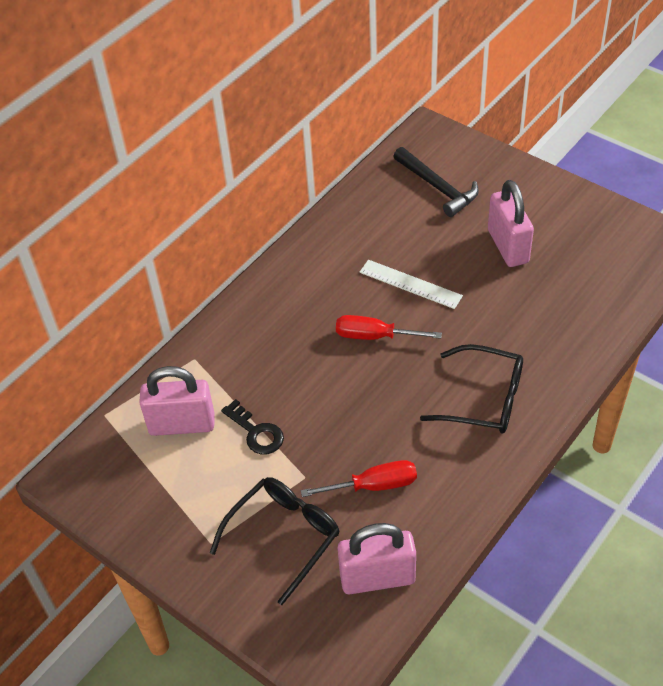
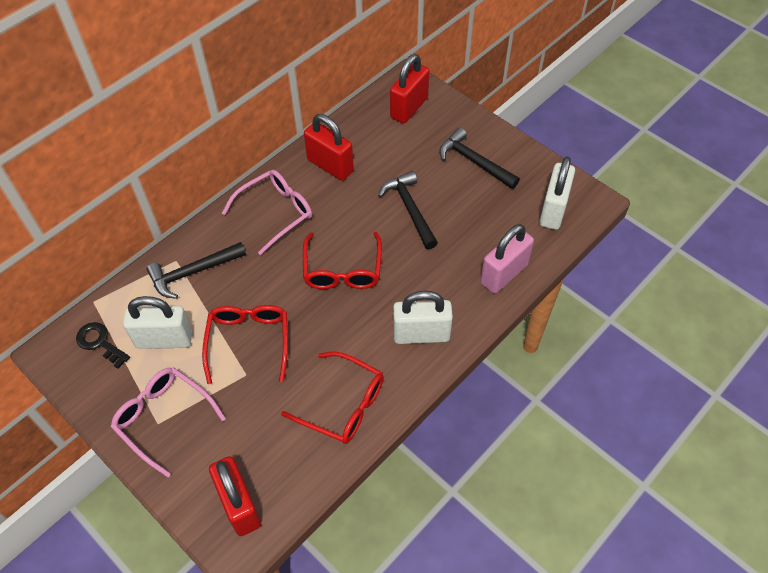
black glasses: 2 -> 0
black hammer: 1 -> 3
pink glasses: 0 -> 2
pink padlock: 3 -> 1
red glasses: 0 -> 3
red padlock: 0 -> 3
red screwdriver: 2 -> 0
white padlock: 0 -> 3
white ruler: 1 -> 0

